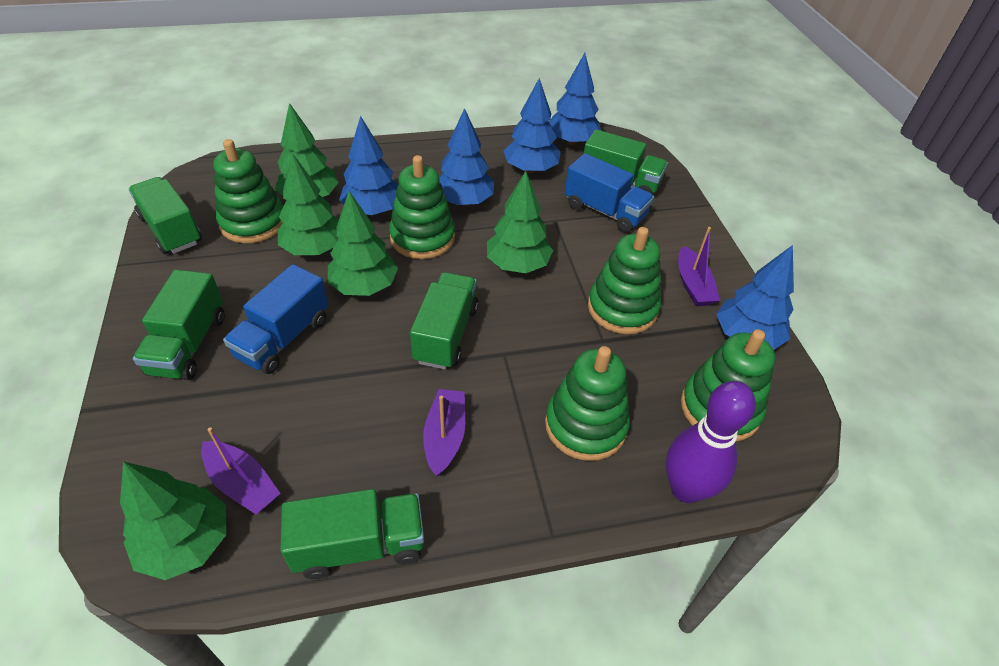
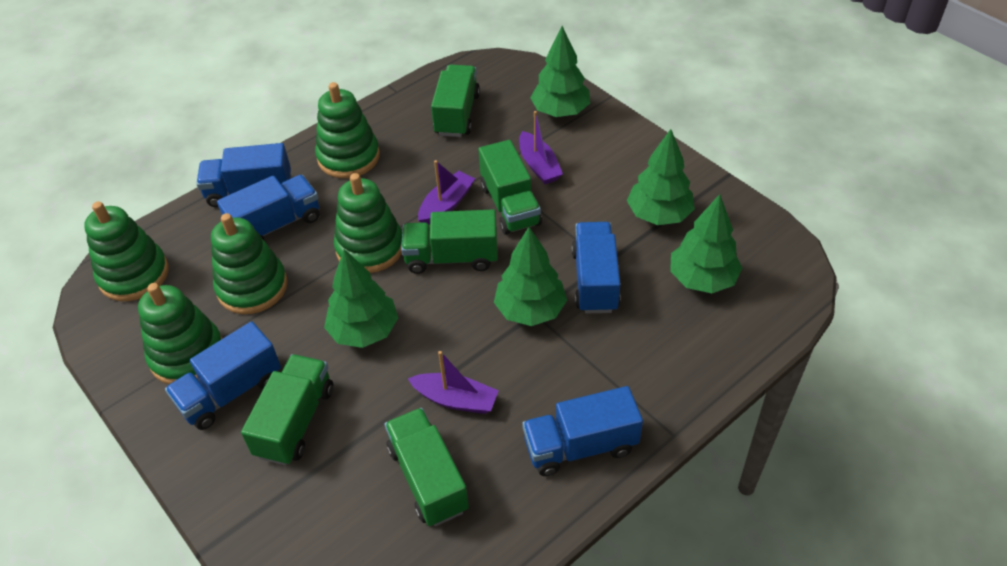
blue tree: 5 -> 0
blue truck: 2 -> 5
purple bowling pin: 1 -> 0

